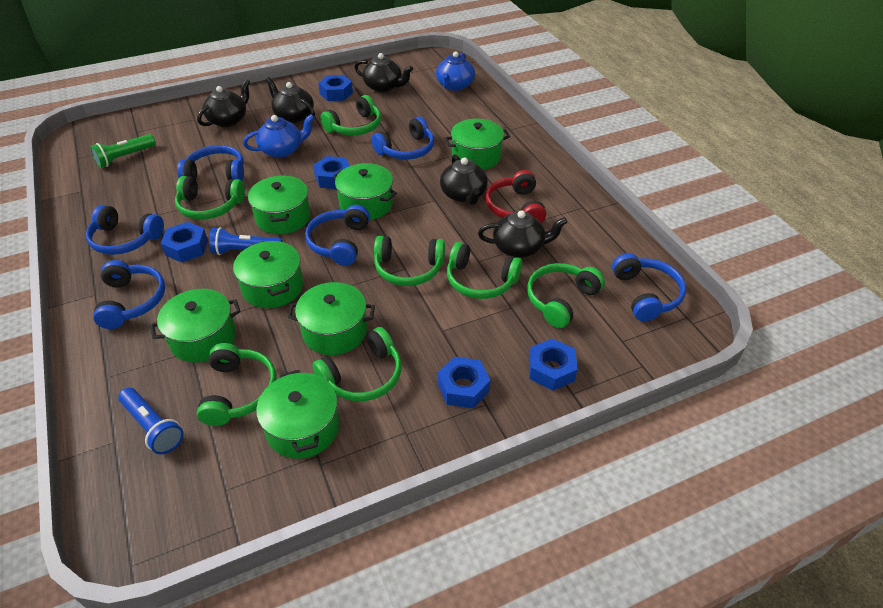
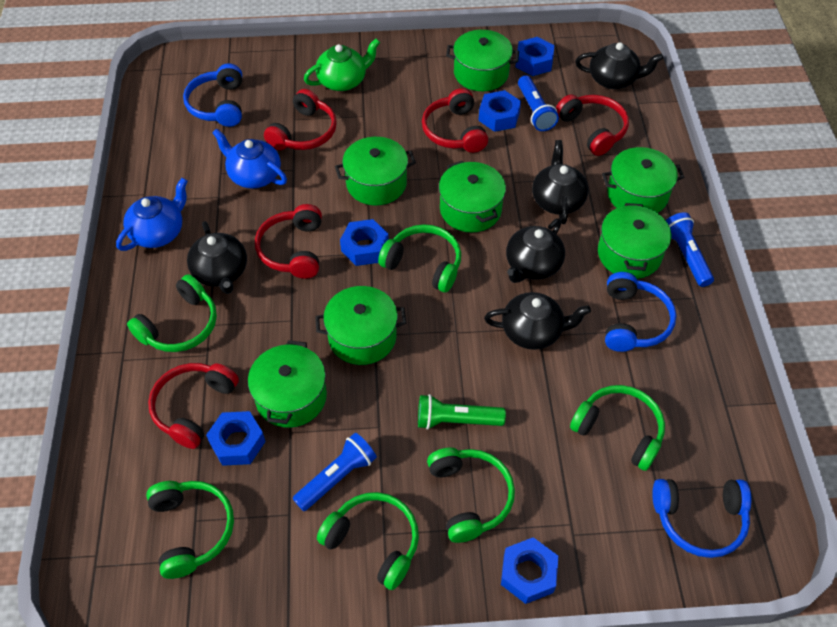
blue flashlight: 2 -> 3
blue headphones: 6 -> 3
green headphones: 7 -> 6
green teapot: 0 -> 1
red headphones: 1 -> 5

